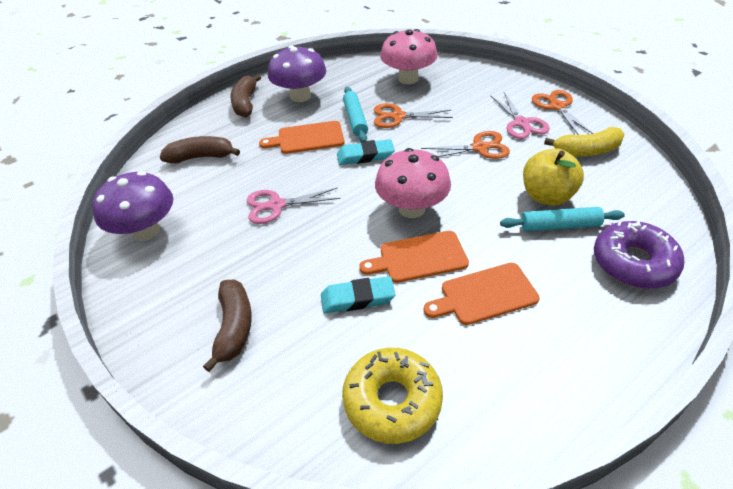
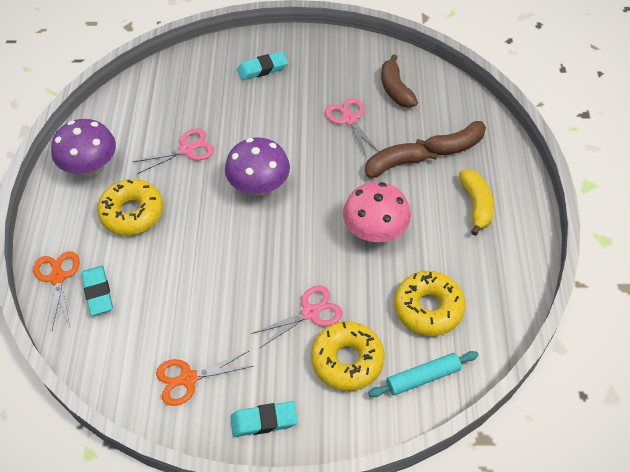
orange cutting board: 3 -> 0
orange scissors: 3 -> 2
pink mushroom: 2 -> 1
pink scissors: 2 -> 3
purple donut: 1 -> 0
turquoise eraser: 2 -> 3
turquoise rolling pin: 2 -> 1
yellow apple: 1 -> 0
yellow donut: 1 -> 3

